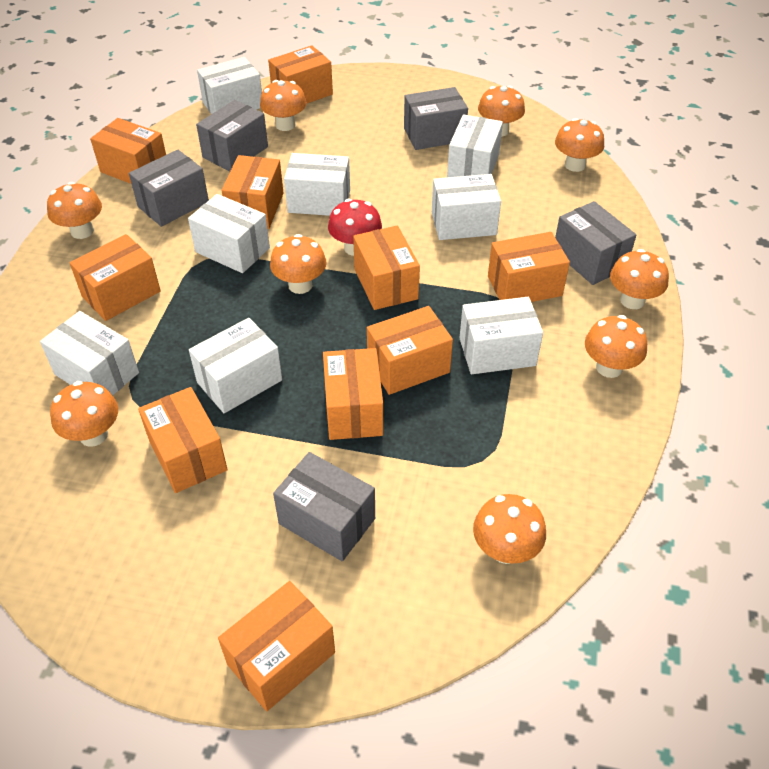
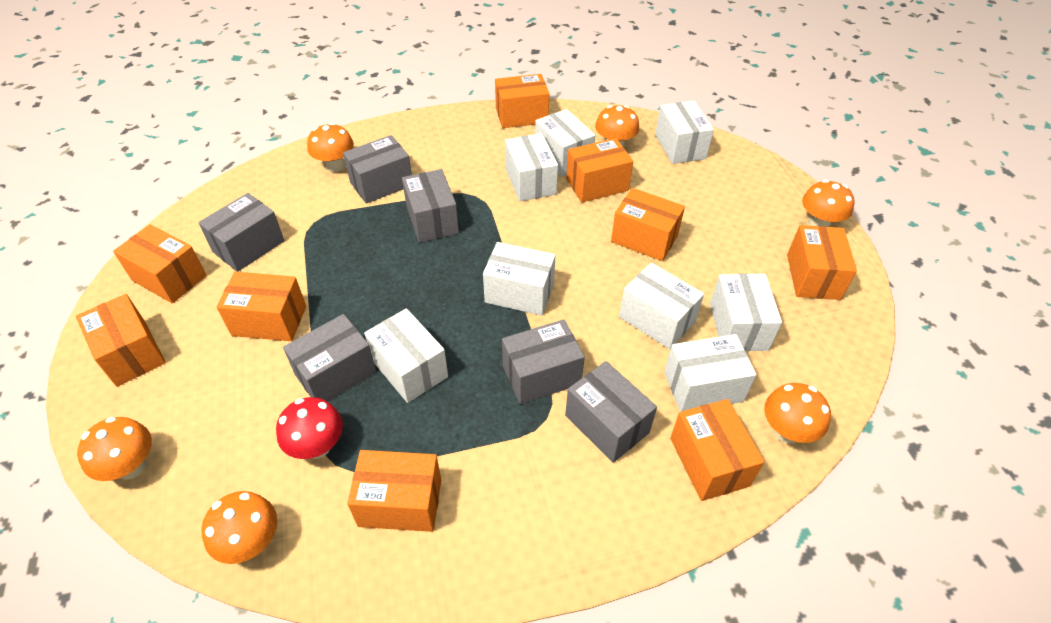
grey box: 5 -> 6
orange box: 10 -> 9
orange mushroom: 9 -> 6

